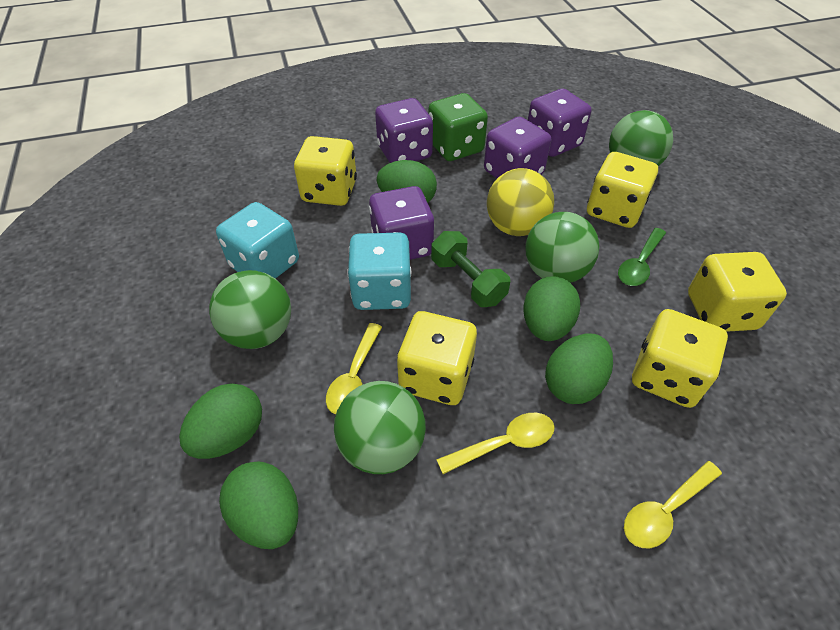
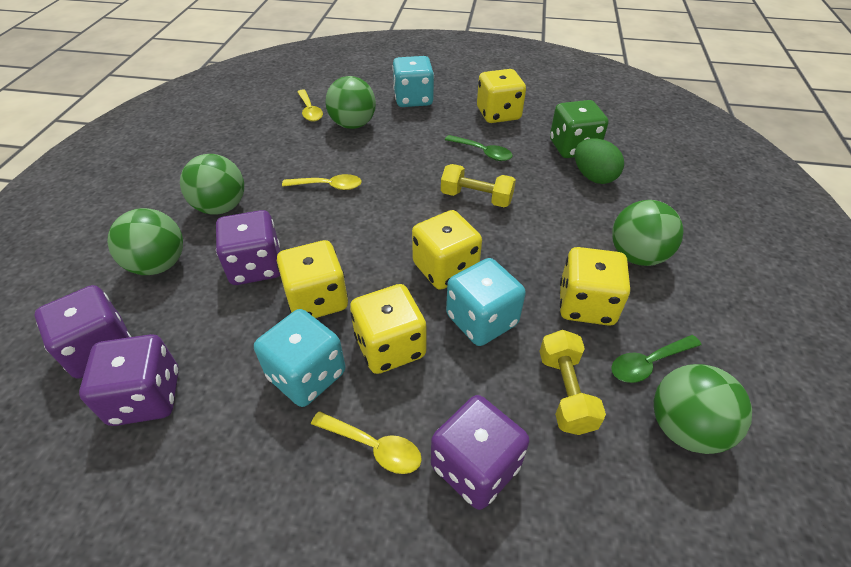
green ball: 4 -> 5
green dumbbell: 1 -> 0
green egg: 5 -> 1
green spoon: 1 -> 2
turquoise dice: 2 -> 3
yellow ball: 1 -> 0
yellow dumbbell: 0 -> 2

